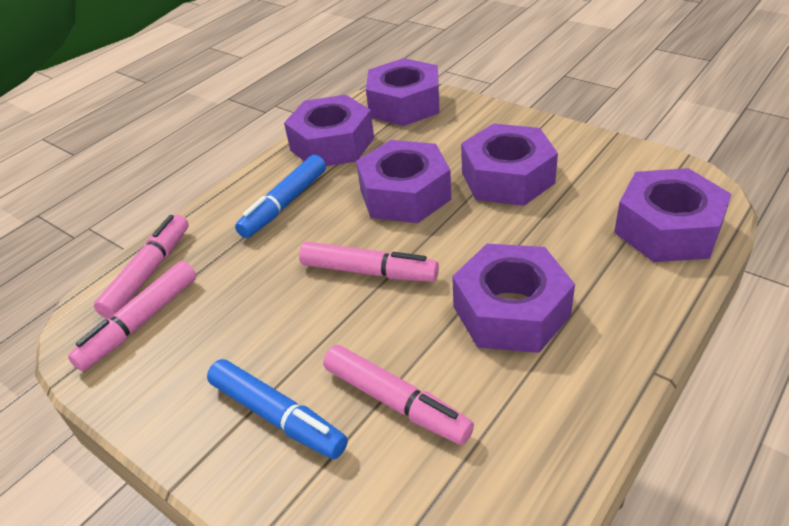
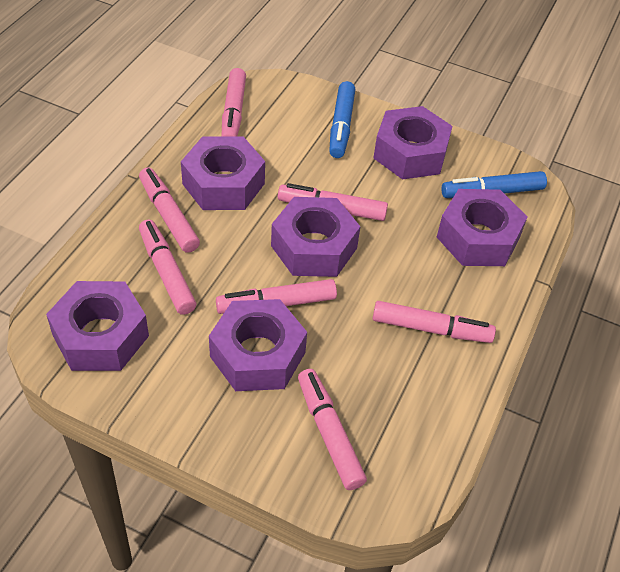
pink marker: 4 -> 7

